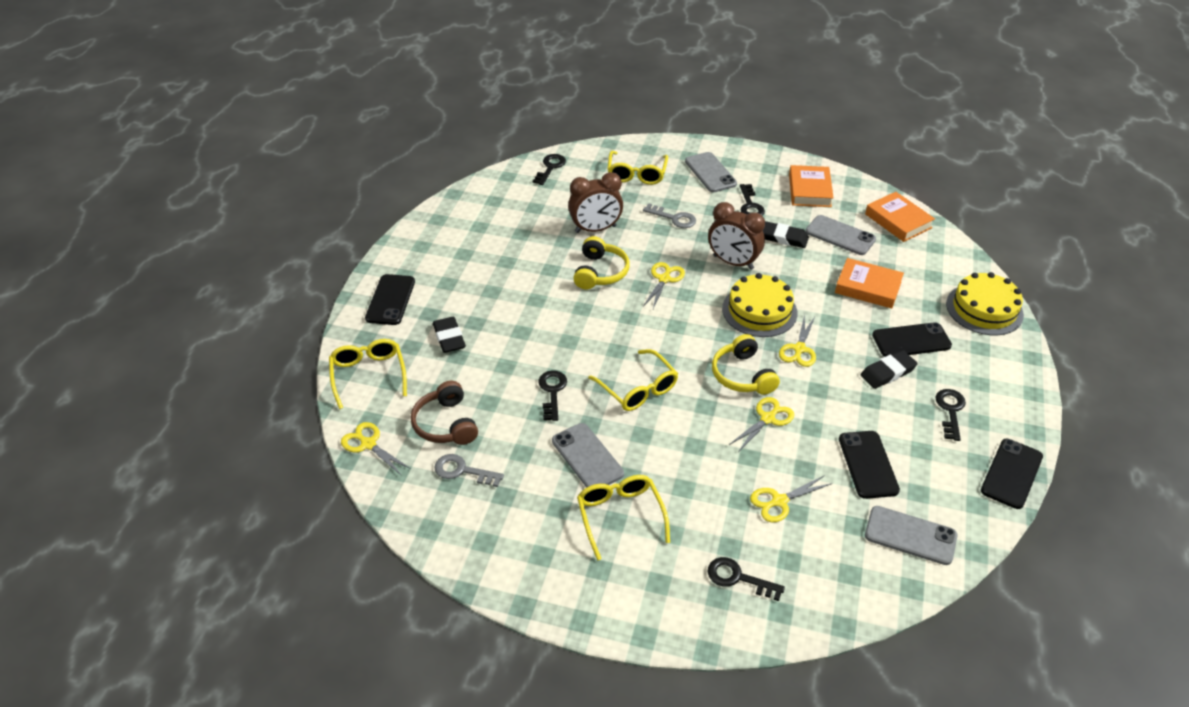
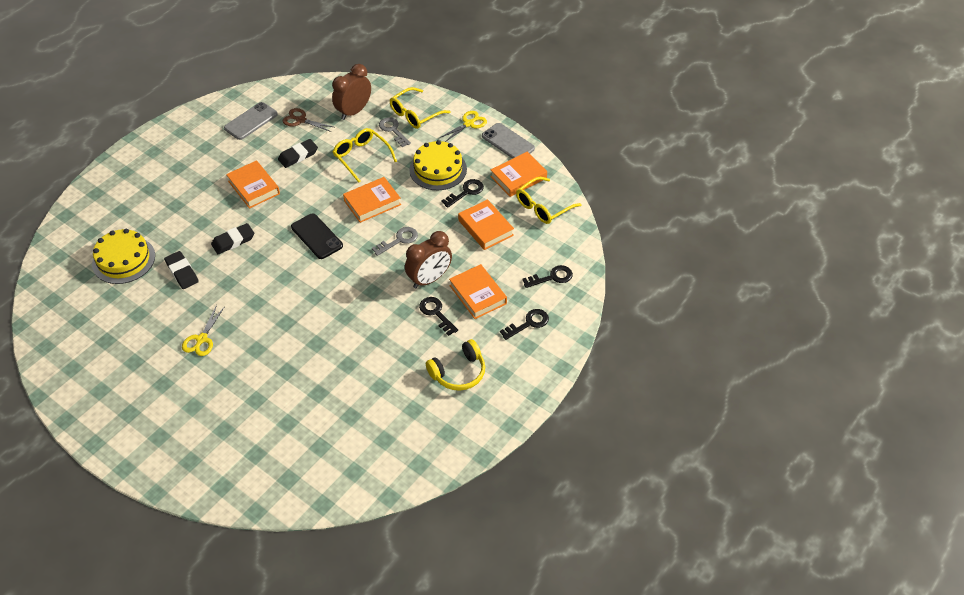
black key: 5 -> 4
black phone: 4 -> 1
brown headphones: 1 -> 0
brown scissors: 0 -> 1
grey phone: 4 -> 2
orange book: 3 -> 5
yellow glasses: 4 -> 3
yellow headphones: 2 -> 1
yellow scissors: 5 -> 2

